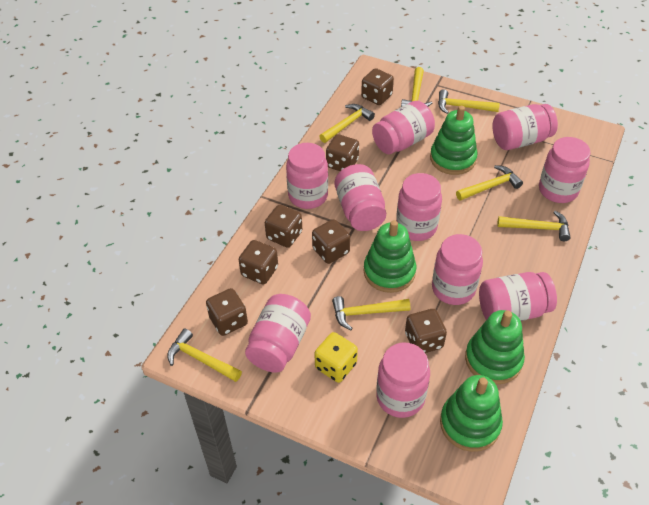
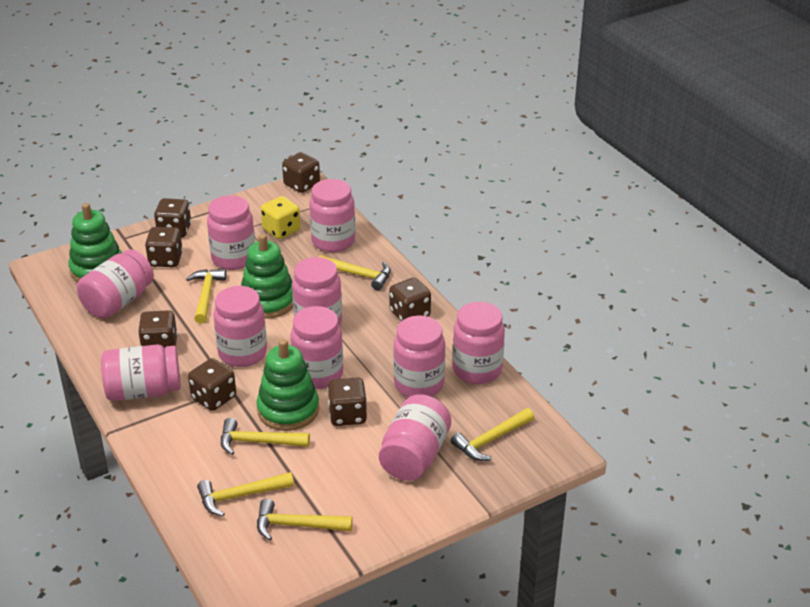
green stacking toy: 4 -> 3
yellow hammer: 7 -> 6

